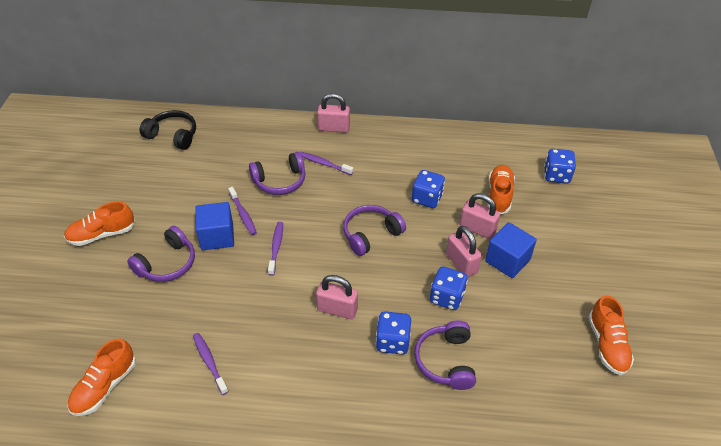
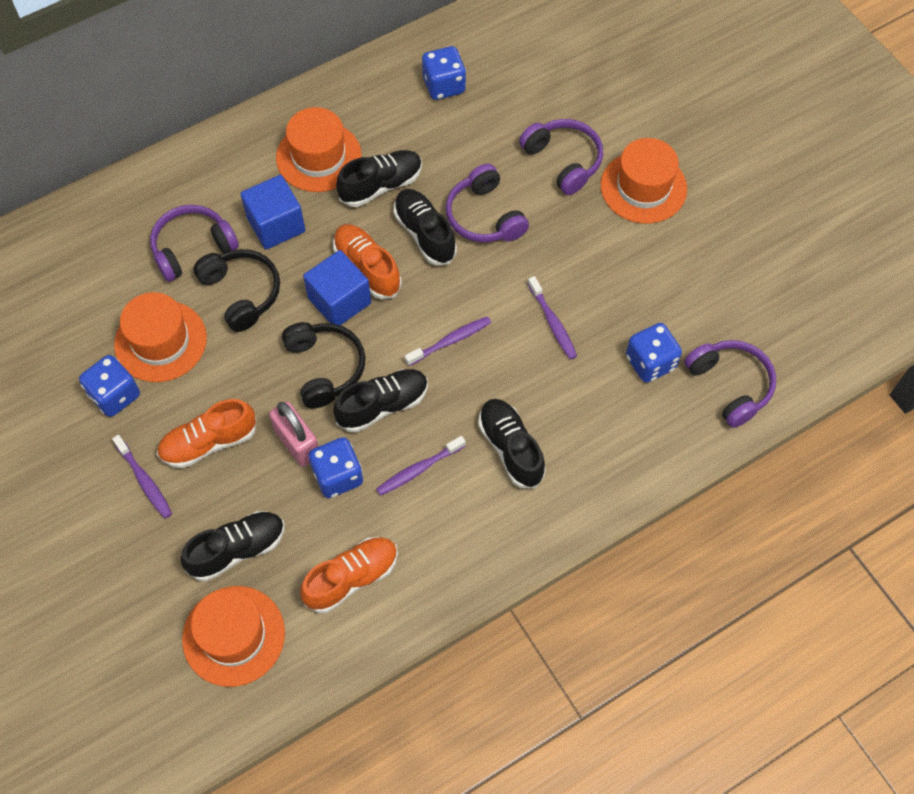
black headphones: 1 -> 2
black shoe: 0 -> 5
orange hat: 0 -> 4
orange shoe: 4 -> 3
pink padlock: 4 -> 1

